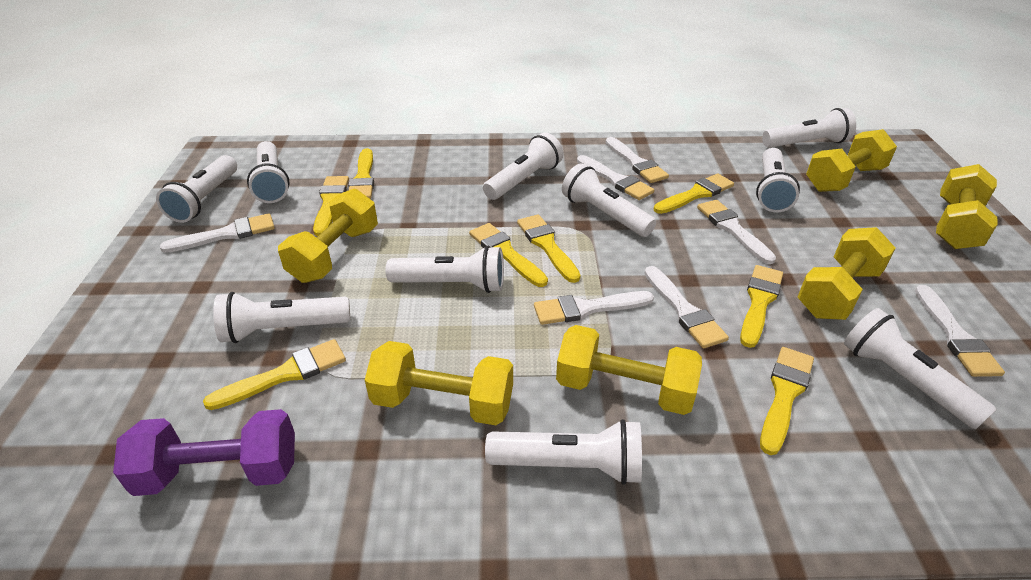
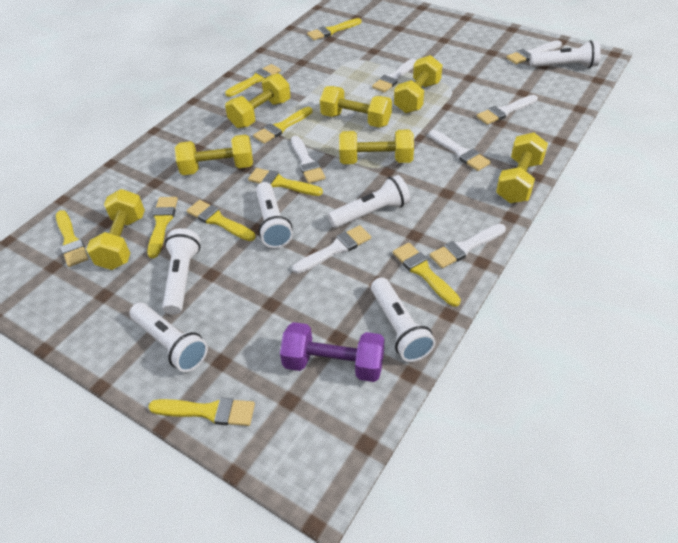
white flashlight: 10 -> 6
yellow brush: 8 -> 9
yellow dumbbell: 6 -> 7

